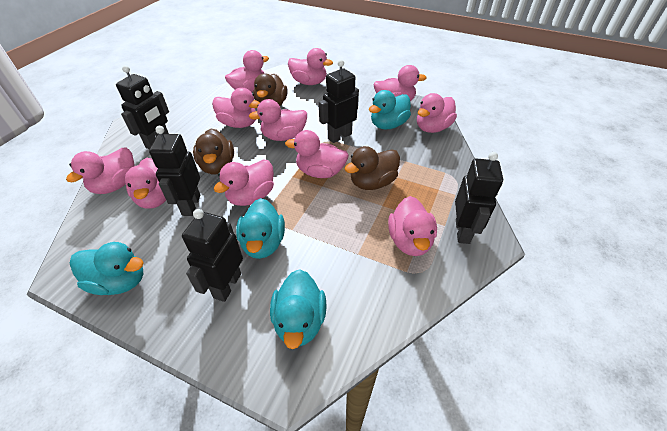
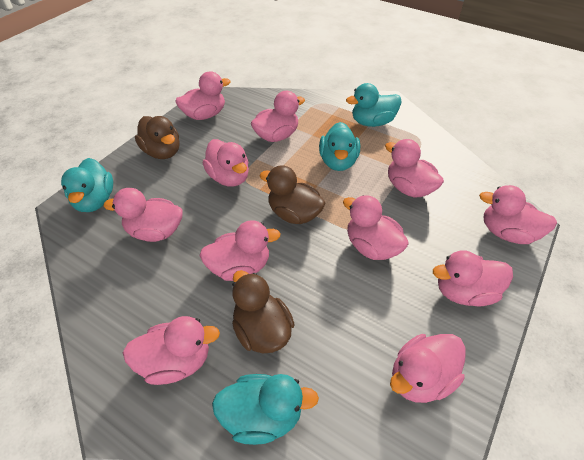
black robot: 5 -> 0

